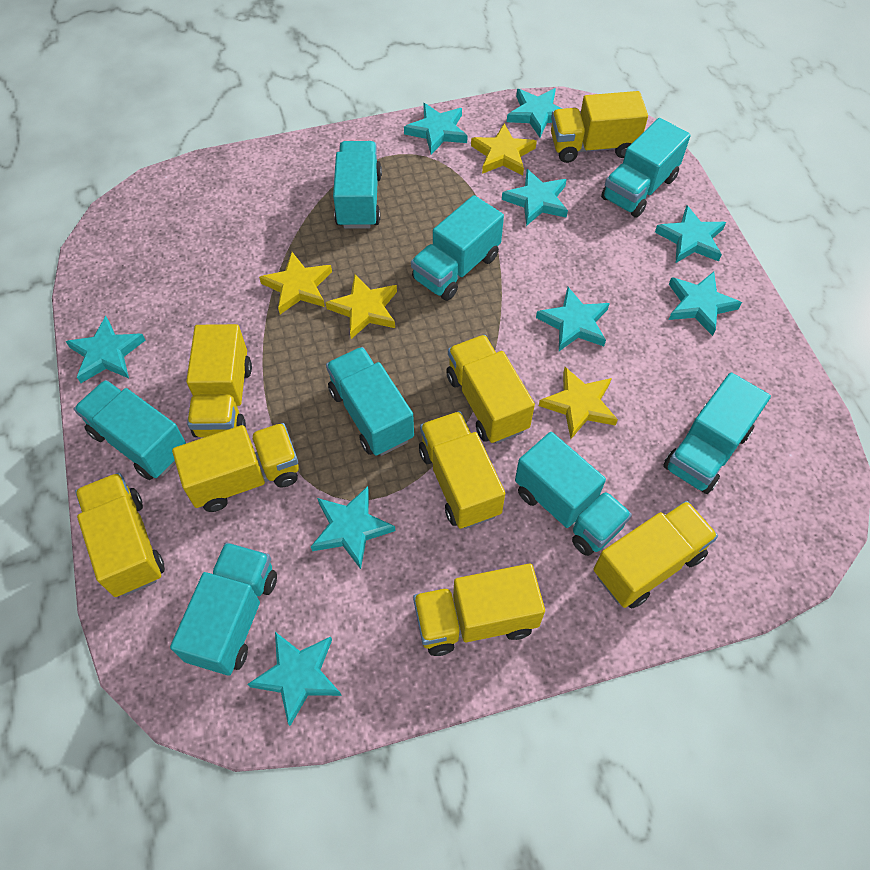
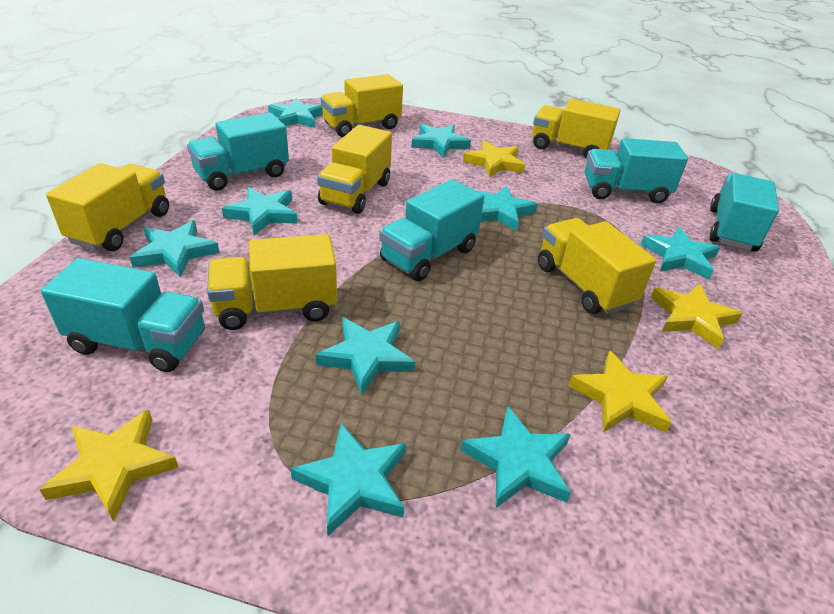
turquoise truck: 8 -> 5
yellow truck: 8 -> 6

